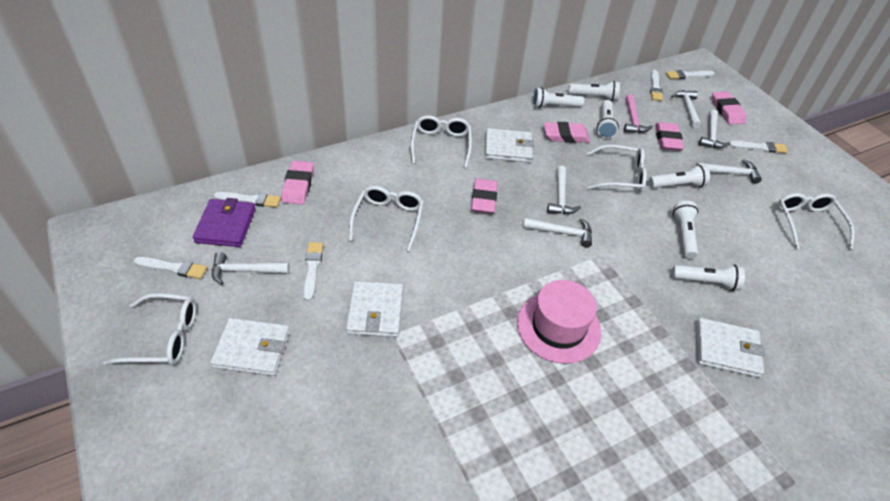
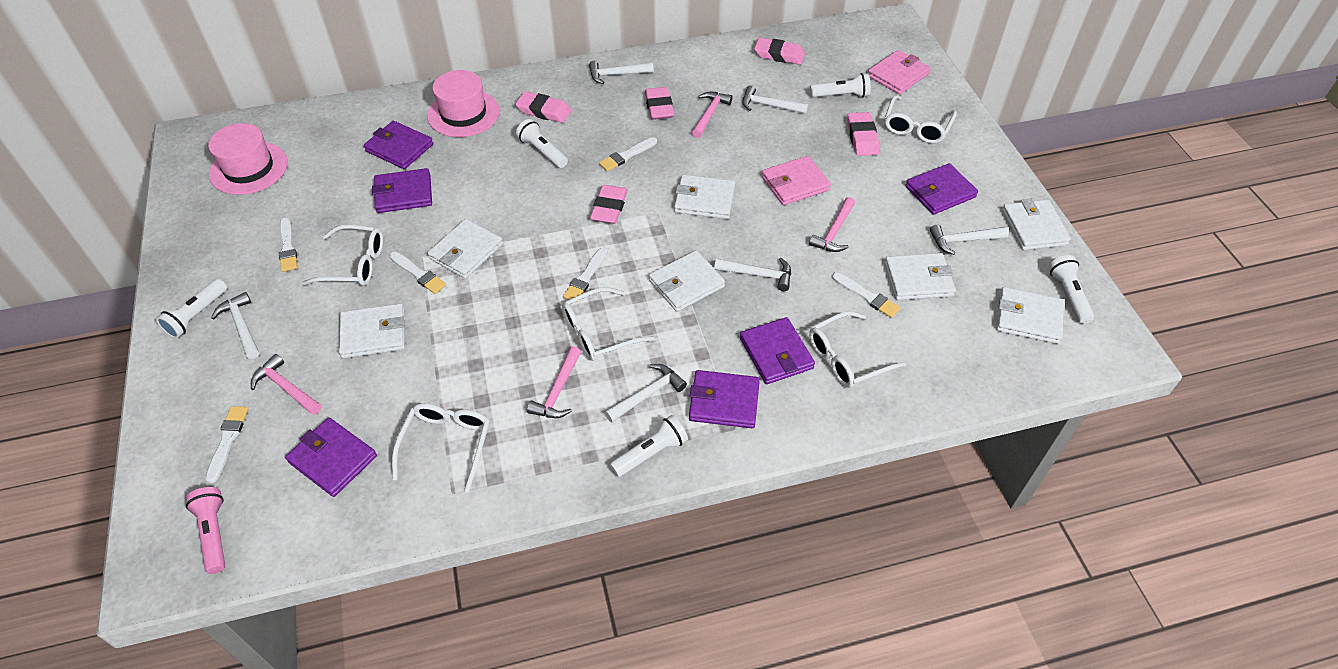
pink flashlight: 0 -> 1
pink hammer: 1 -> 4
pink hat: 1 -> 2
pink wallet: 0 -> 2
purple wallet: 1 -> 6
white flashlight: 6 -> 5
white wallet: 4 -> 7

